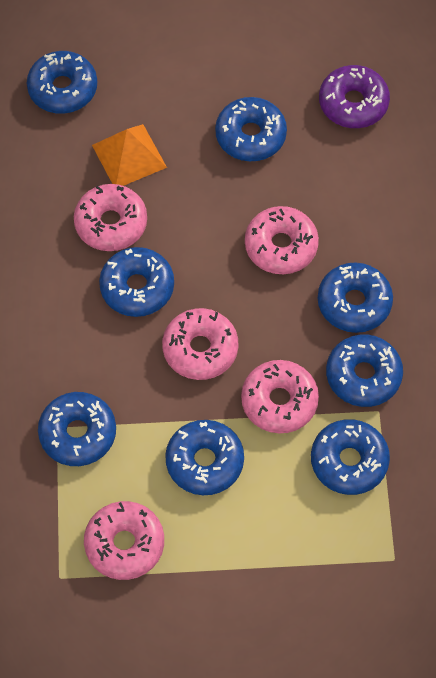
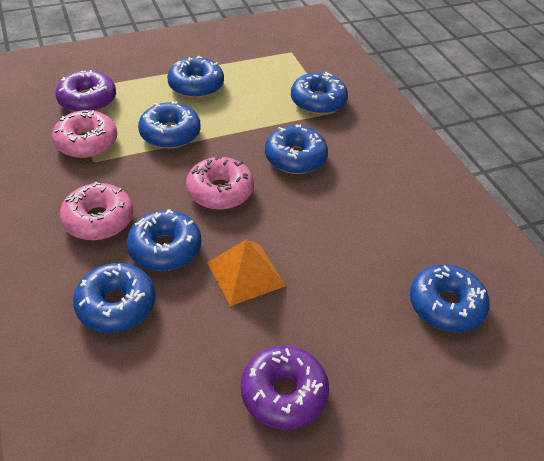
blue donut: 8 -> 7
pink donut: 5 -> 3
purple donut: 1 -> 2

